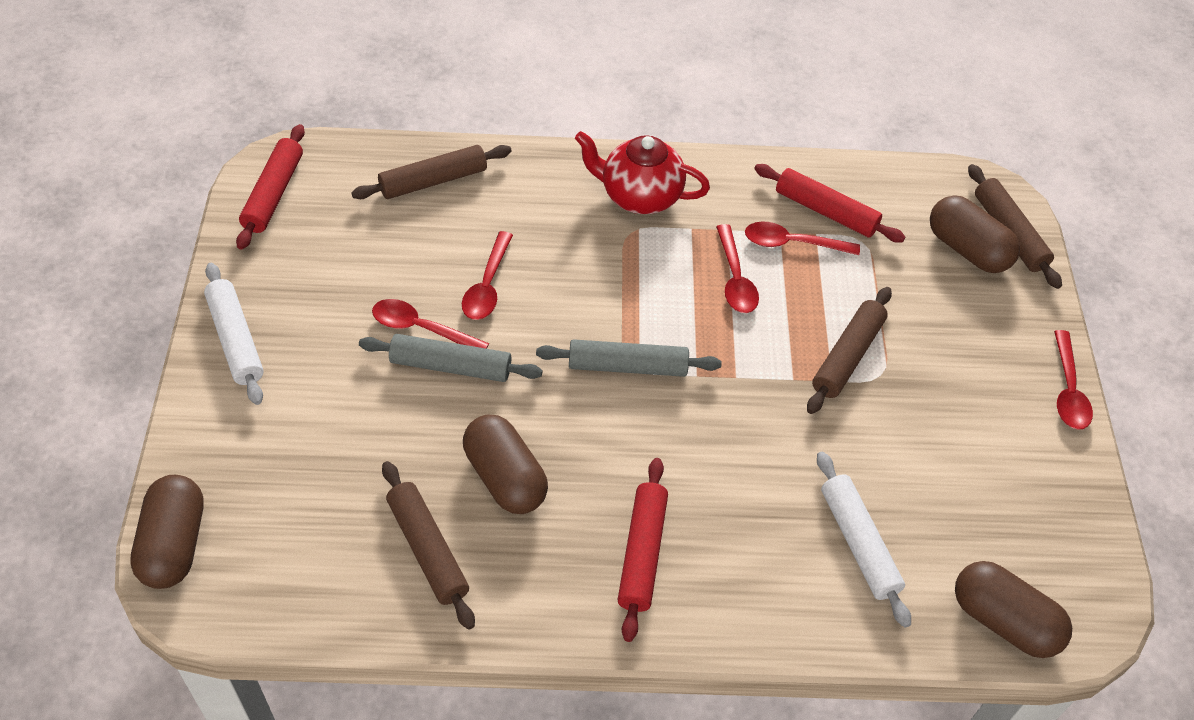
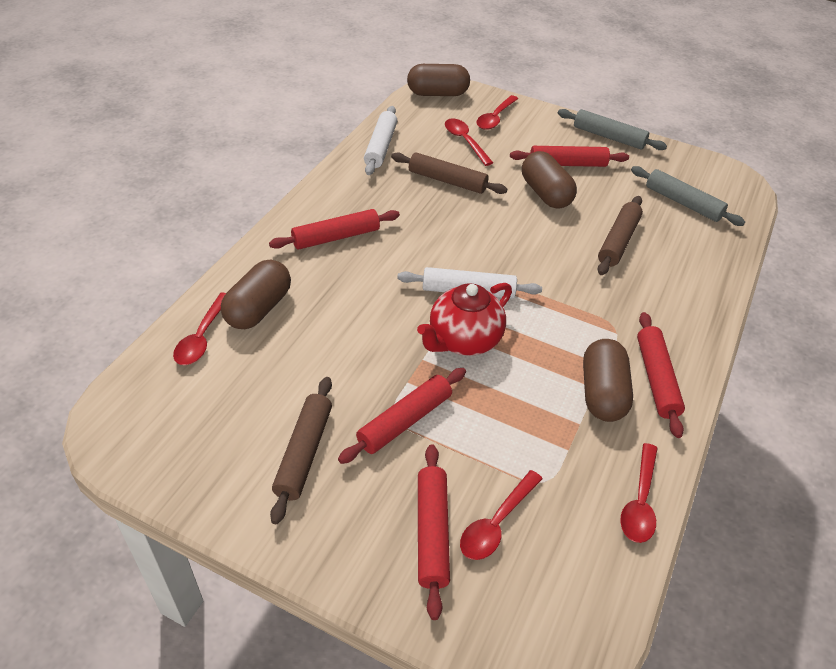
brown rolling pin: 4 -> 3
red rolling pin: 3 -> 5

